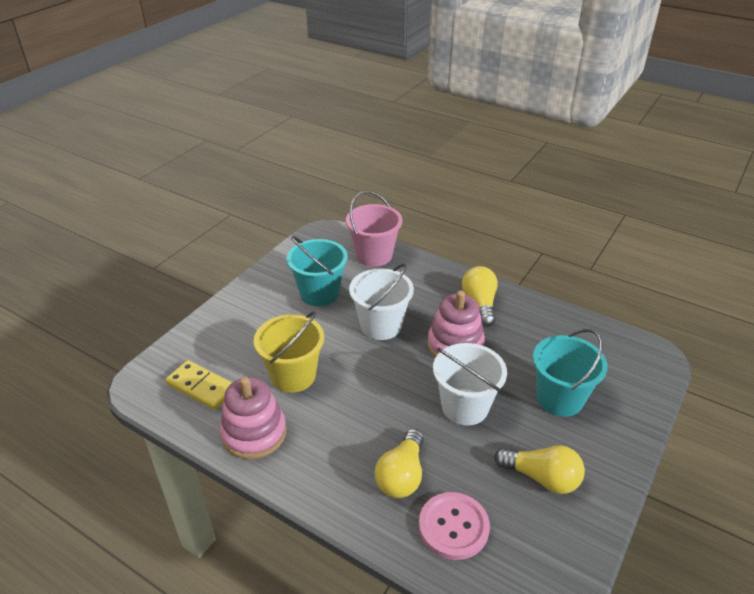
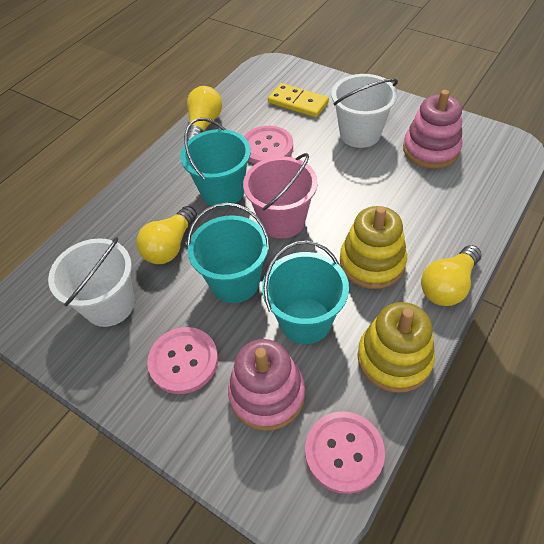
pink button: 1 -> 3
turquoise bucket: 2 -> 3
yellow bucket: 1 -> 0
yellow stacking toy: 0 -> 2

